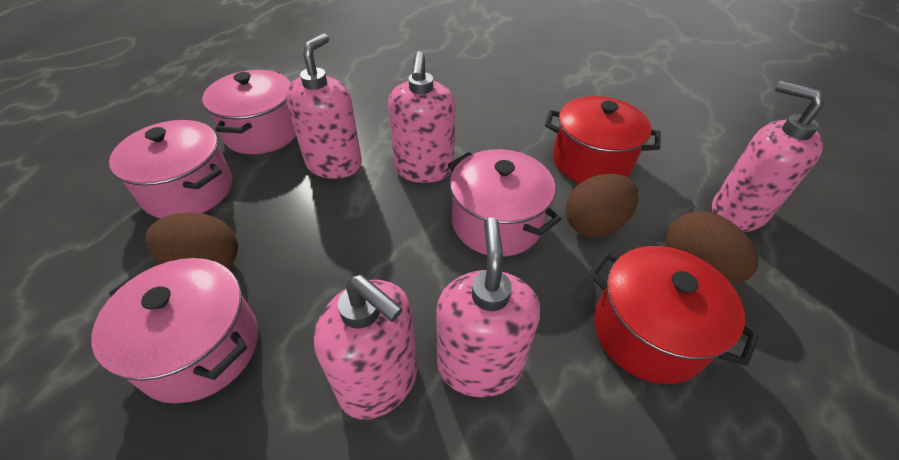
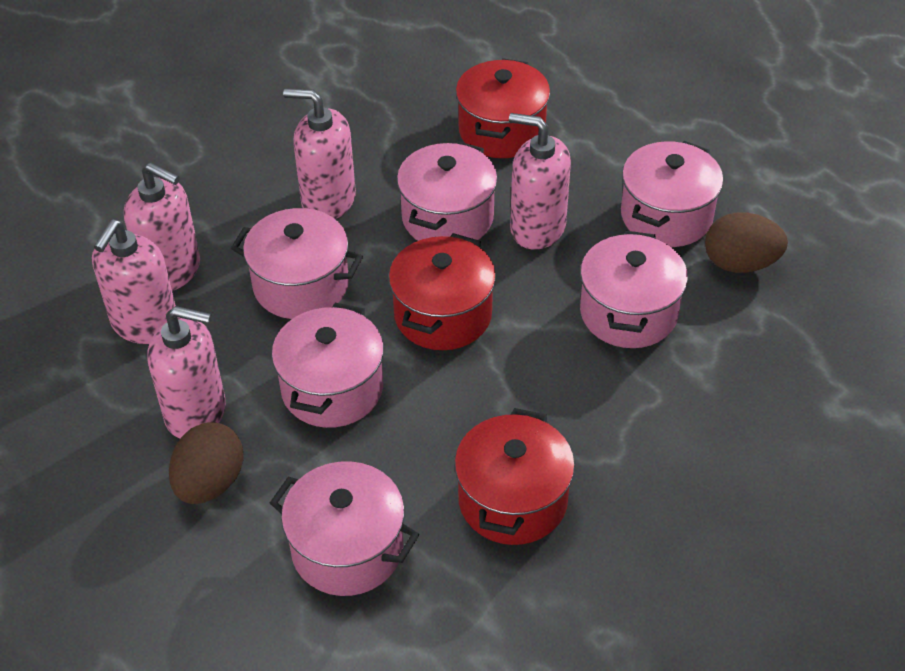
brown egg: 3 -> 2
pink pot: 4 -> 6
red pot: 2 -> 3

